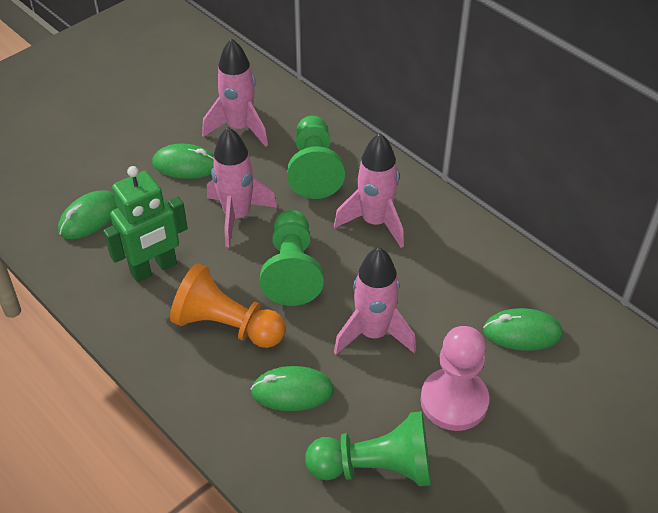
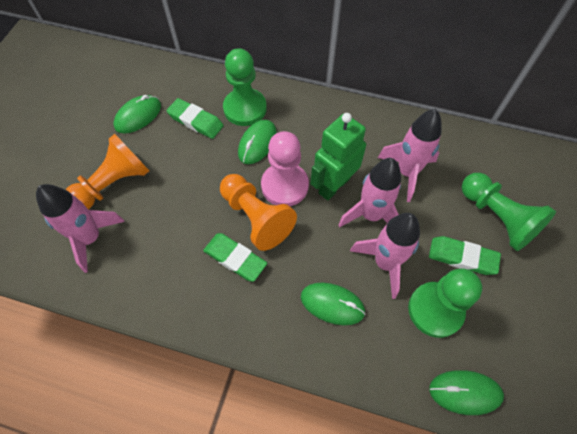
green eraser: 0 -> 3
orange pawn: 1 -> 2

